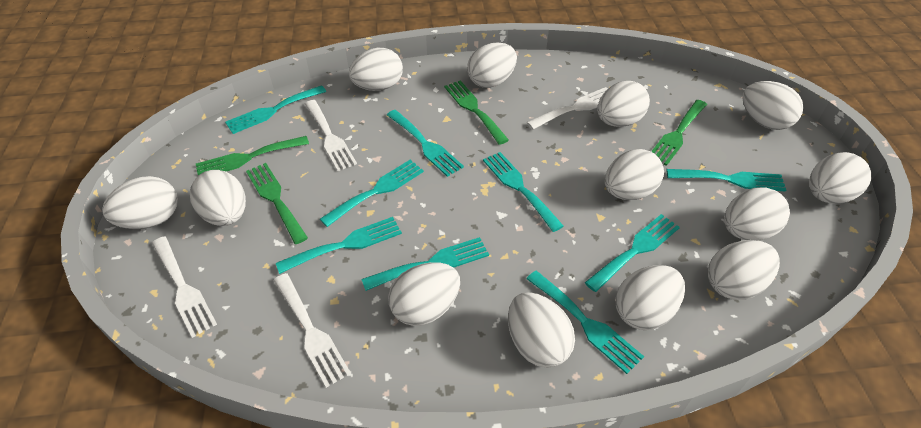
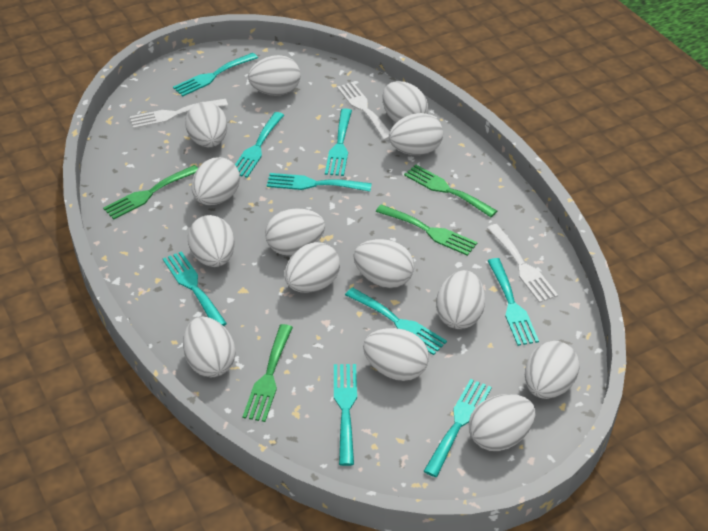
white egg: 13 -> 14
white fork: 4 -> 3

